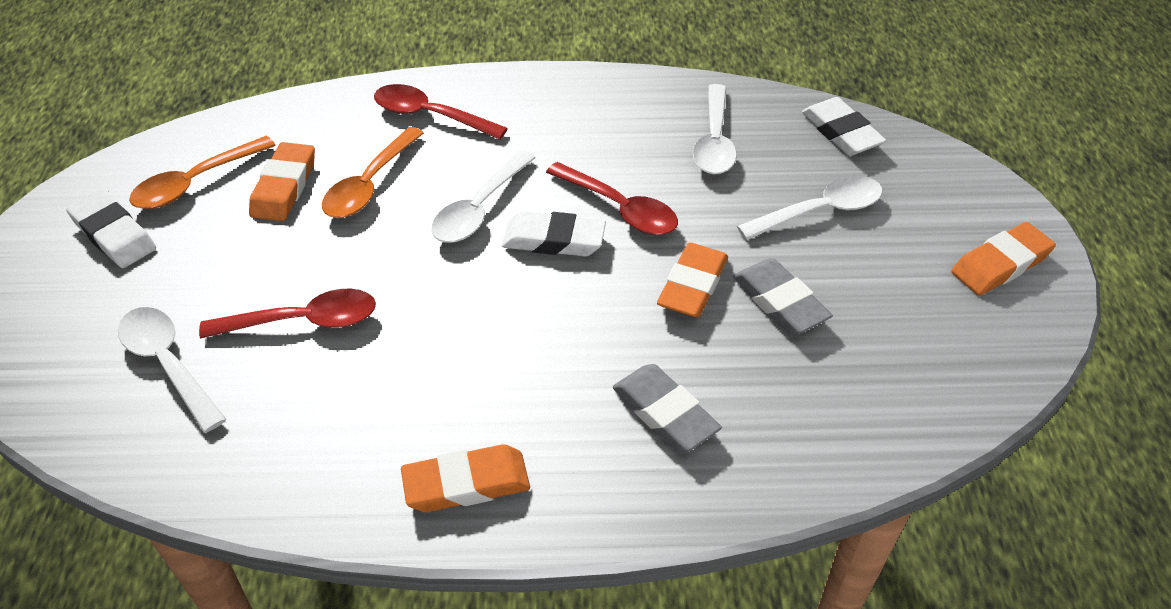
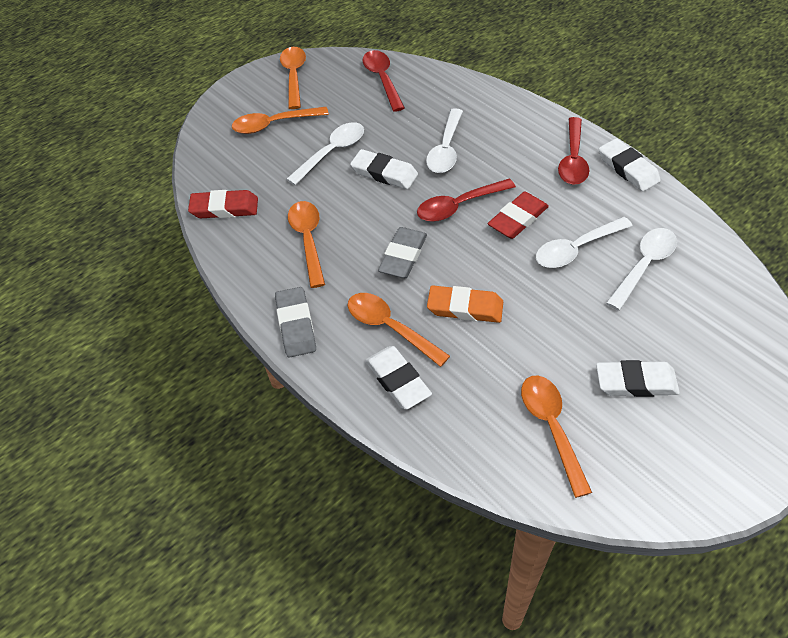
orange eraser: 4 -> 1
orange spoon: 2 -> 5
red eraser: 0 -> 2
white eraser: 3 -> 4

